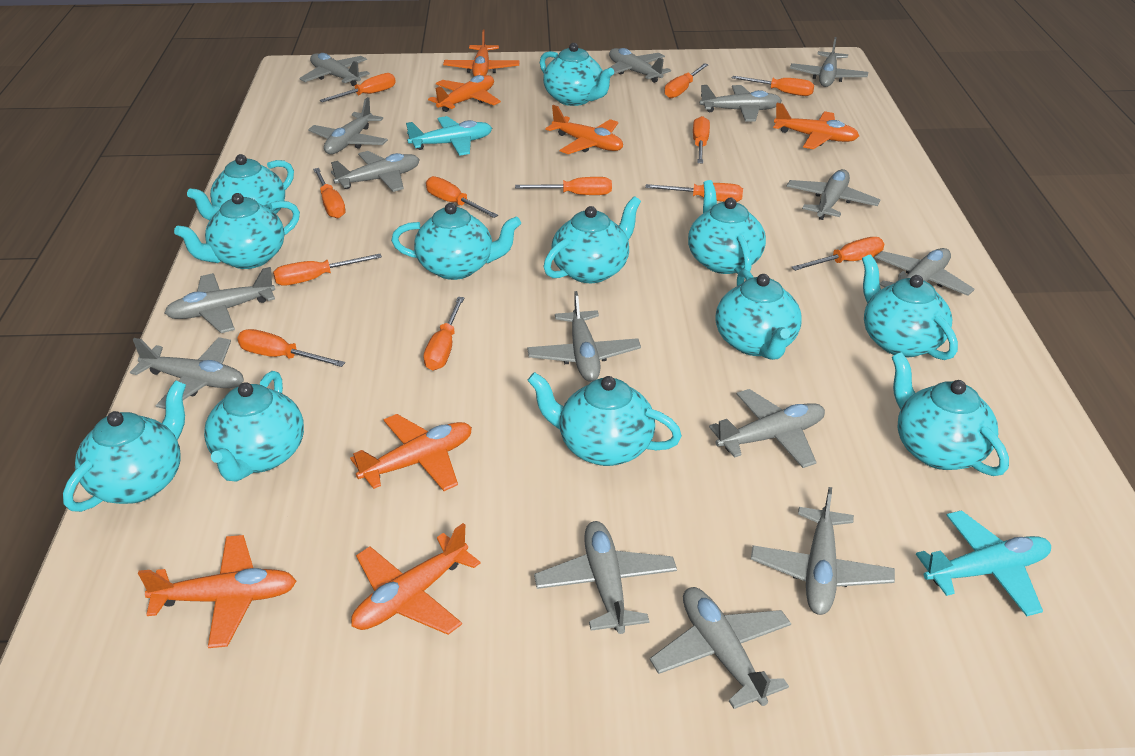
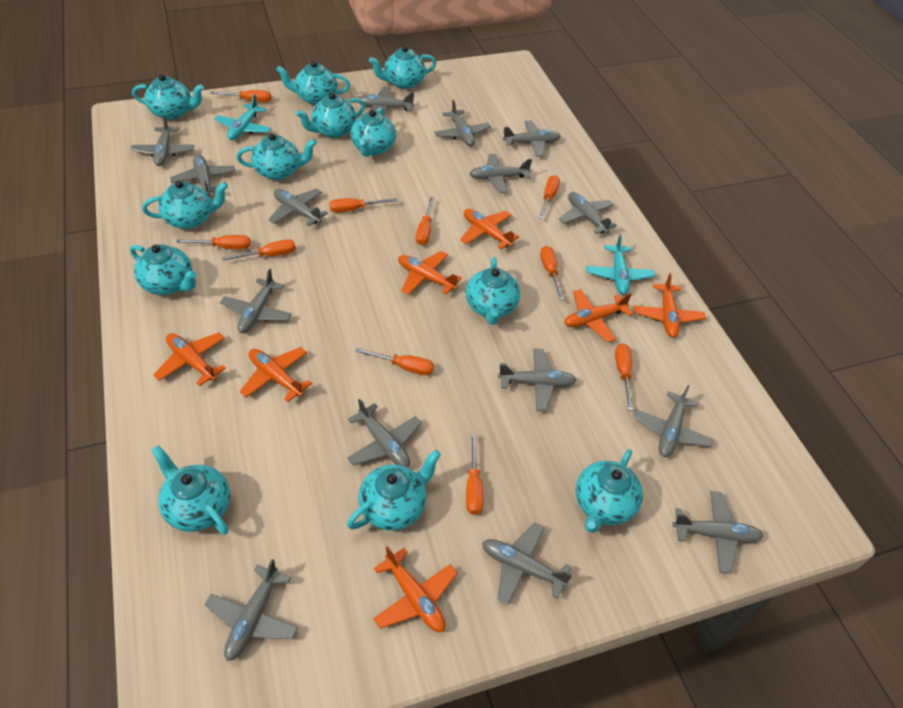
orange screwdriver: 12 -> 10

